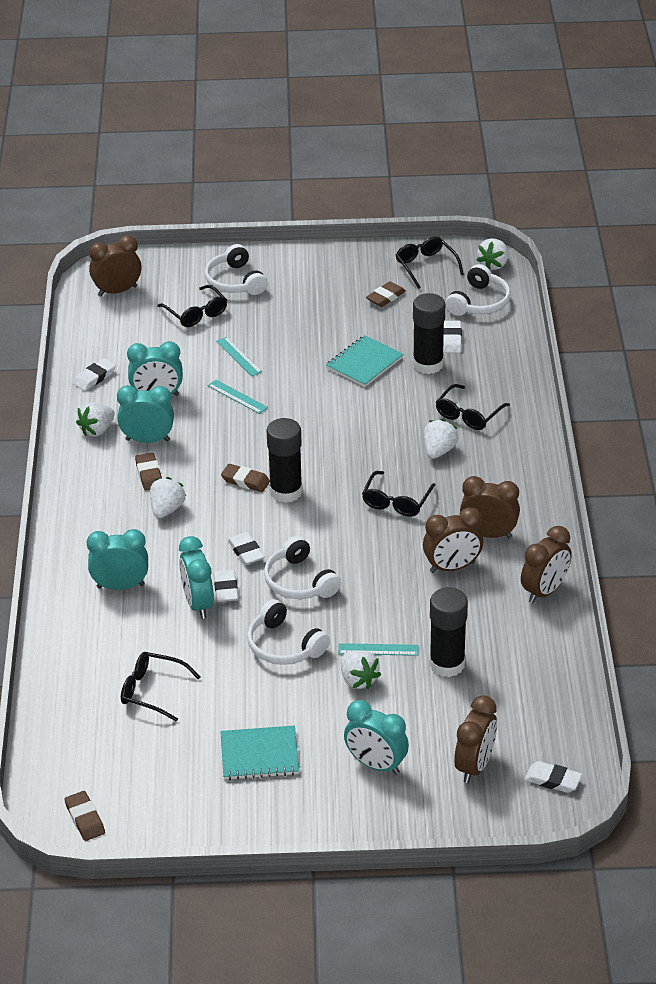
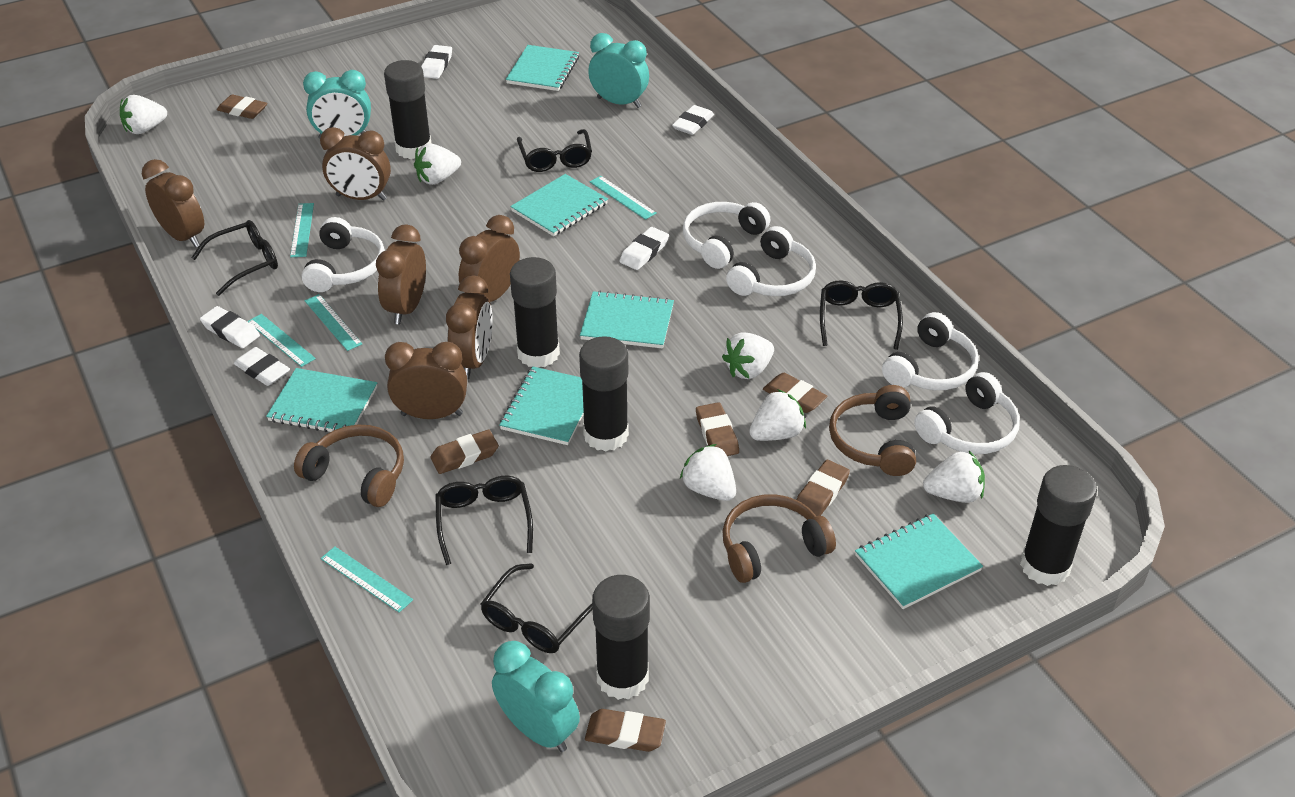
black glue stick: 3 -> 5
brown clock: 5 -> 6
brown eraser: 4 -> 6
brown headphones: 0 -> 3
turquoise clock: 5 -> 3
turquoise notebook: 2 -> 6
turquoise ruler: 3 -> 5
white headphones: 4 -> 5
white strawberry: 5 -> 6

